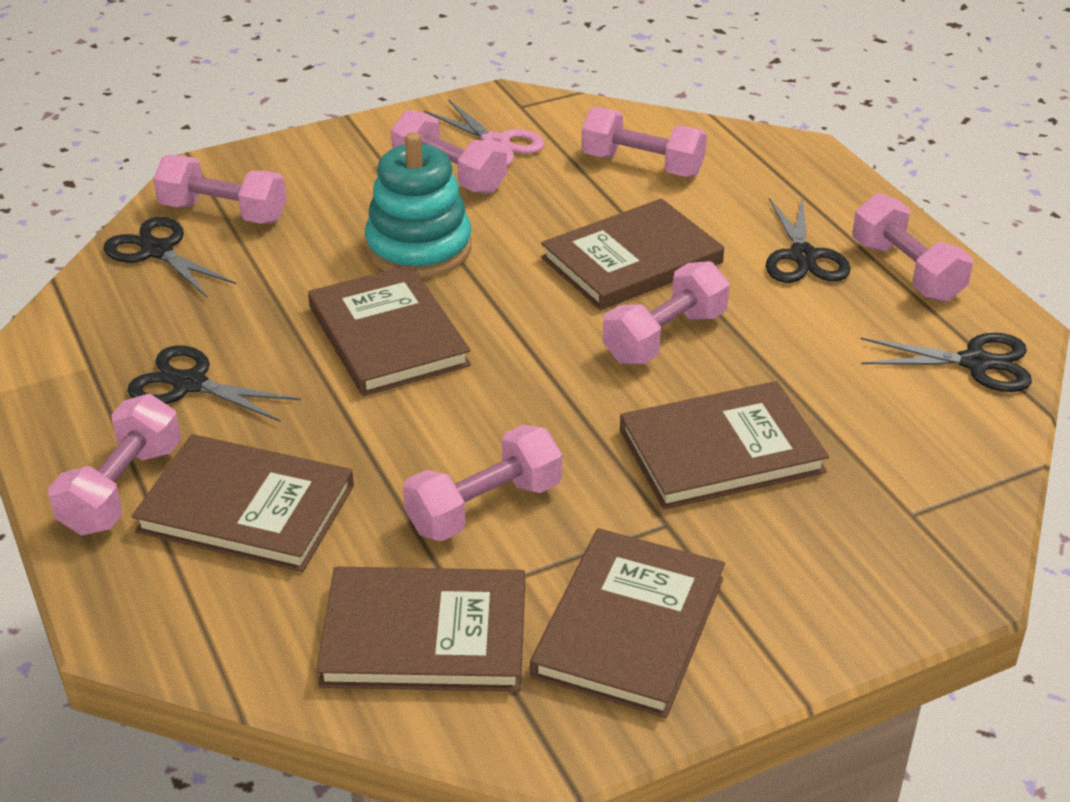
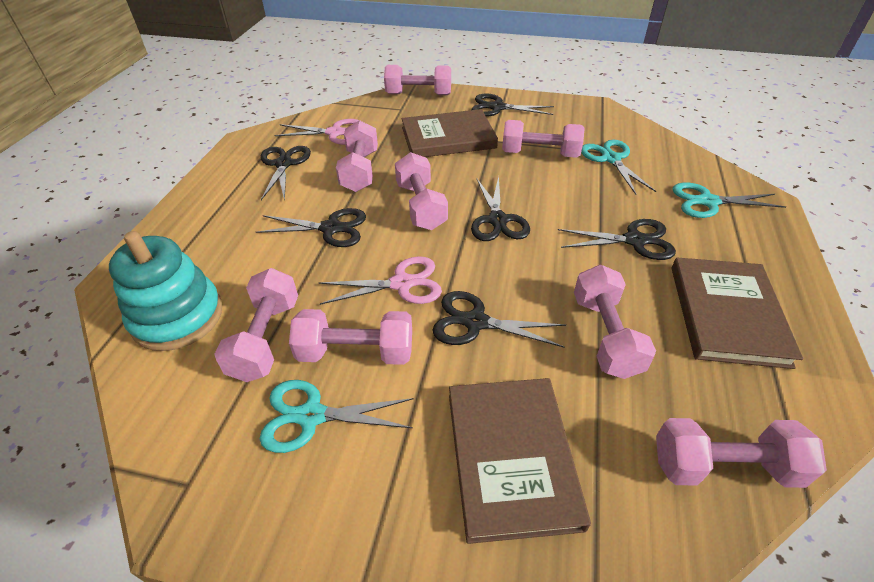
black scissors: 4 -> 6
brown book: 6 -> 3
pink dumbbell: 7 -> 8
pink scissors: 1 -> 2
turquoise scissors: 0 -> 3

